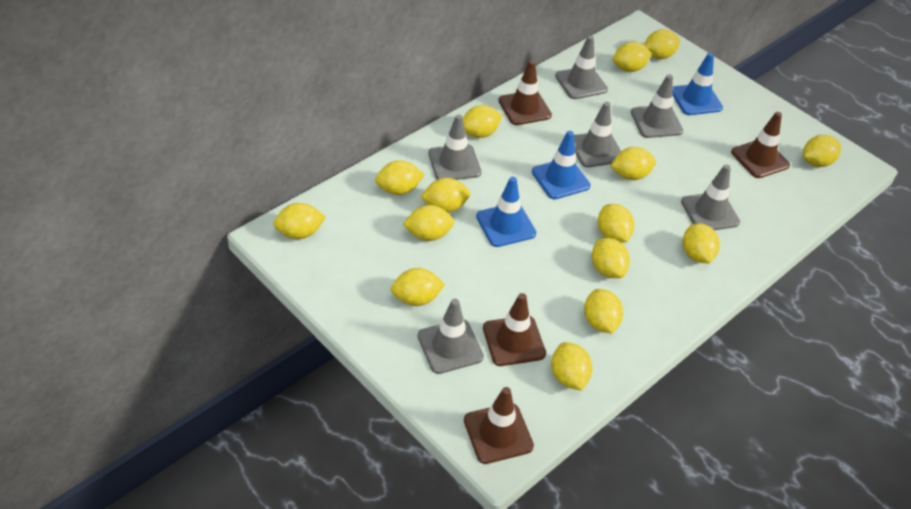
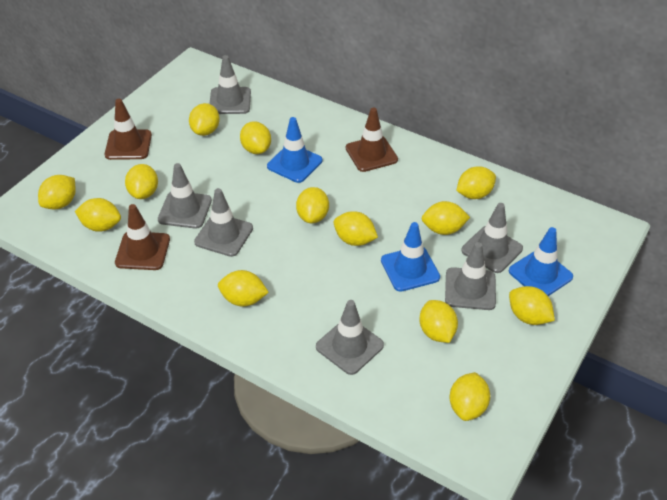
brown traffic cone: 4 -> 3
yellow lemon: 15 -> 13

